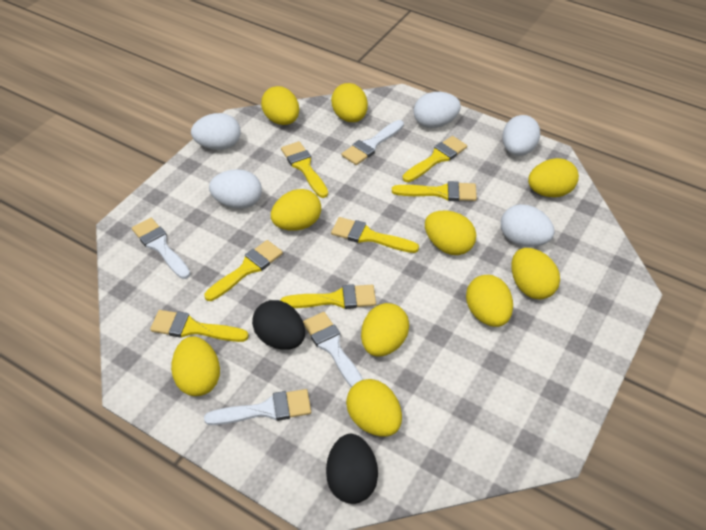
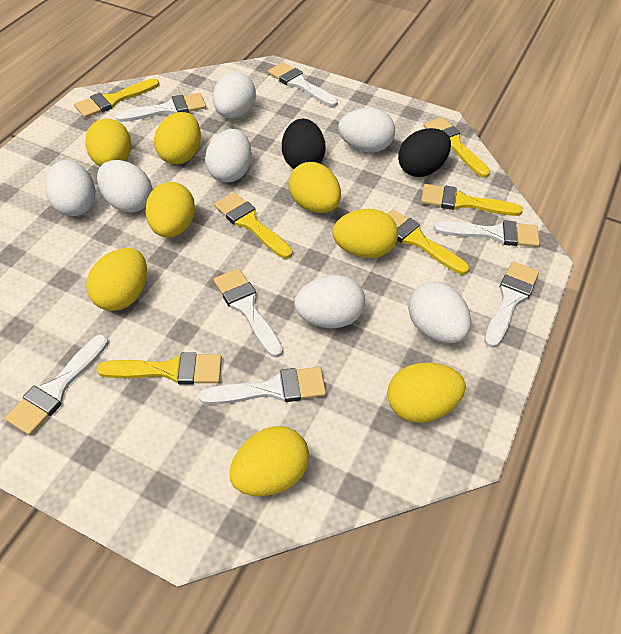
white brush: 4 -> 7
white egg: 5 -> 7
yellow brush: 7 -> 6
yellow egg: 10 -> 8

